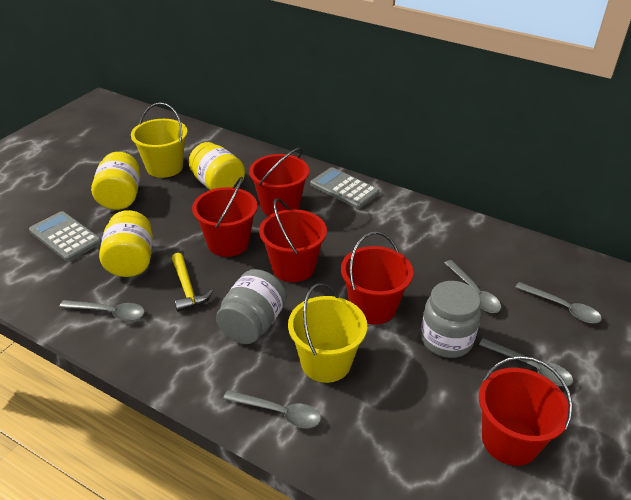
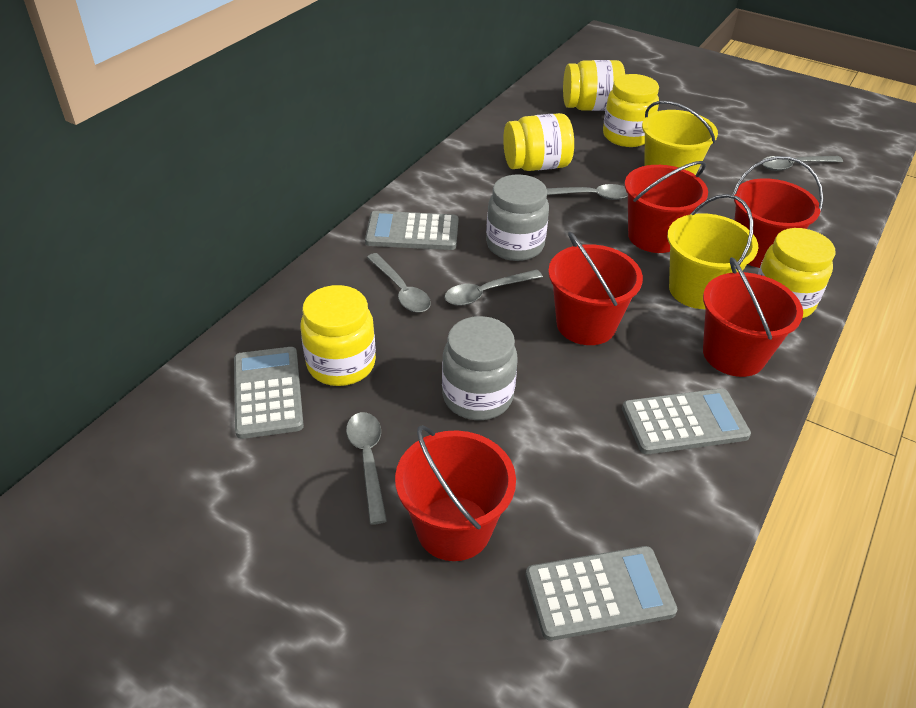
grey calculator: 2 -> 4
yellow hammer: 1 -> 0
yellow jar: 3 -> 5

